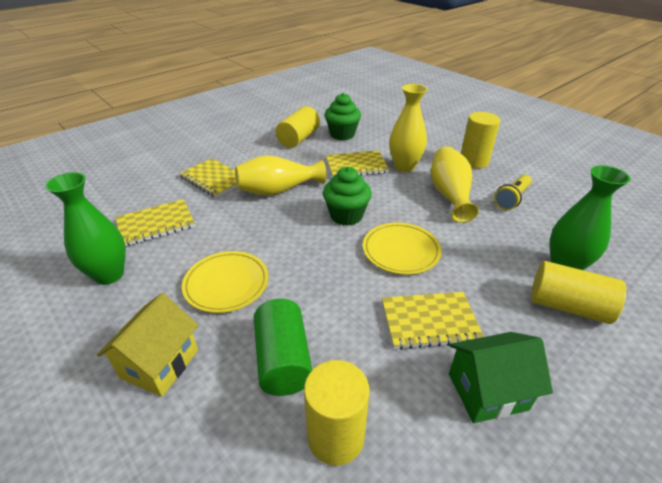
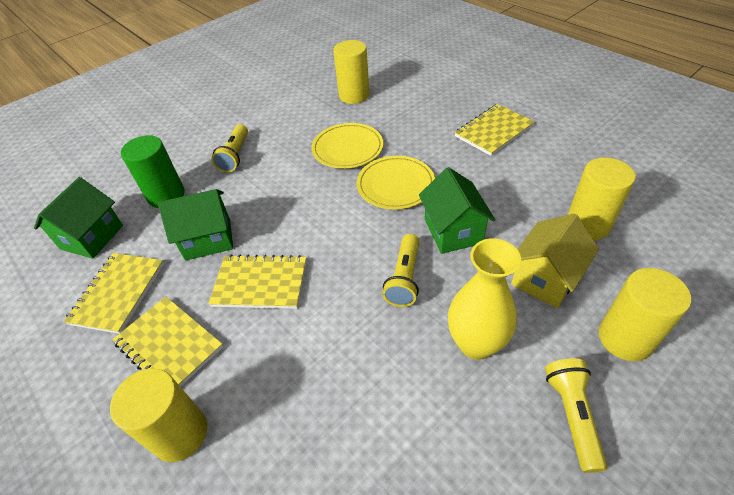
green cupcake: 2 -> 0
green house: 1 -> 3
green vase: 2 -> 0
yellow flashlight: 1 -> 3
yellow vase: 3 -> 1

